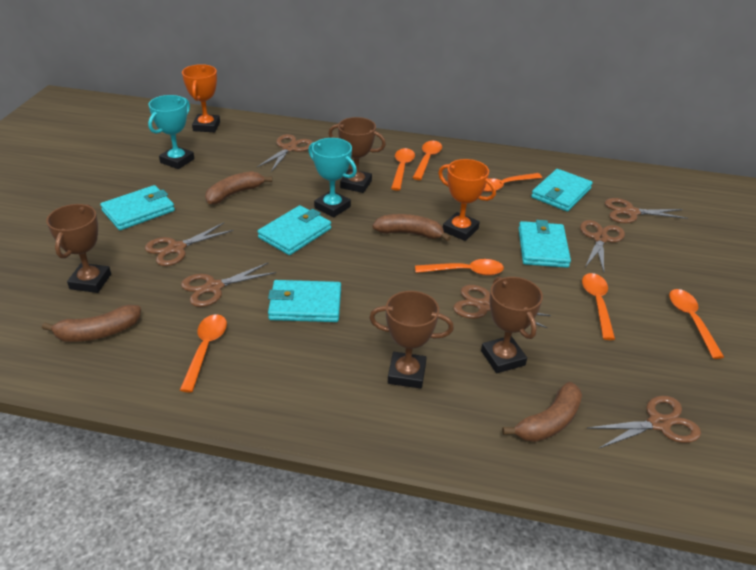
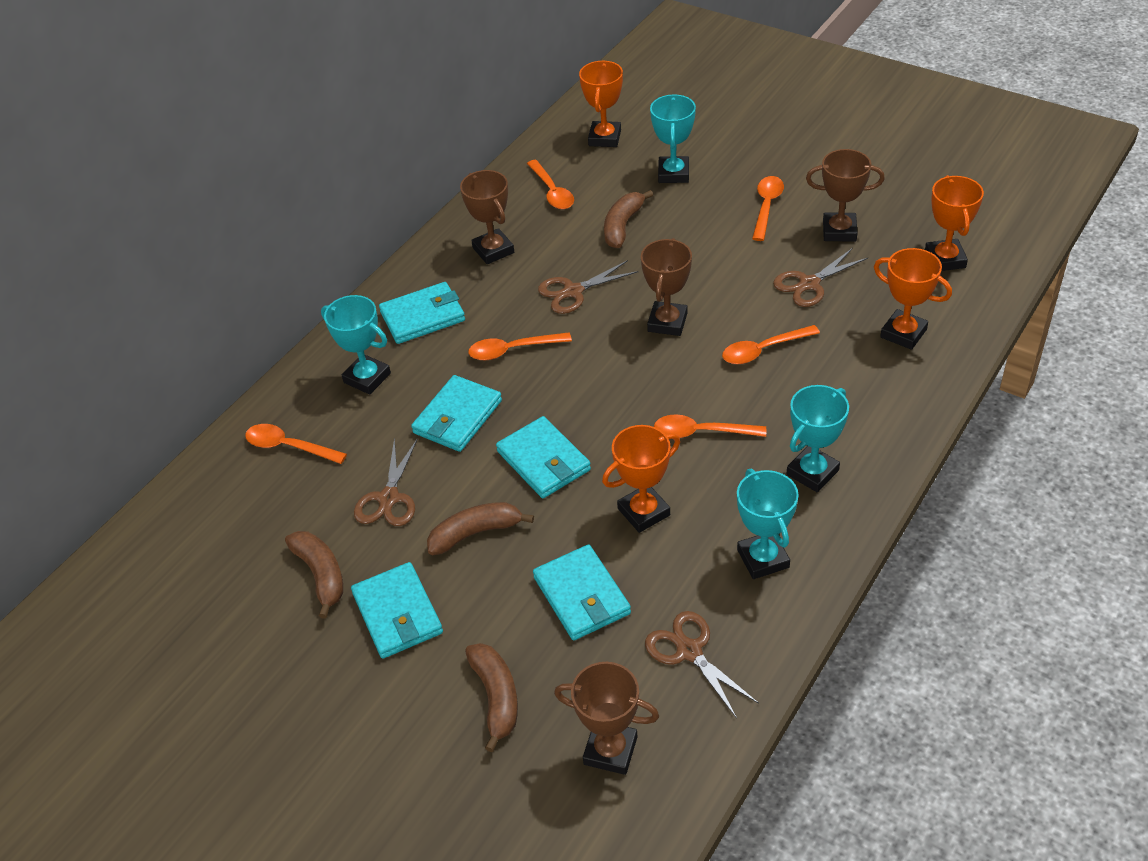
brown scissors: 7 -> 4
orange spoon: 7 -> 6
orange trophy: 2 -> 4
turquoise trophy: 2 -> 4

